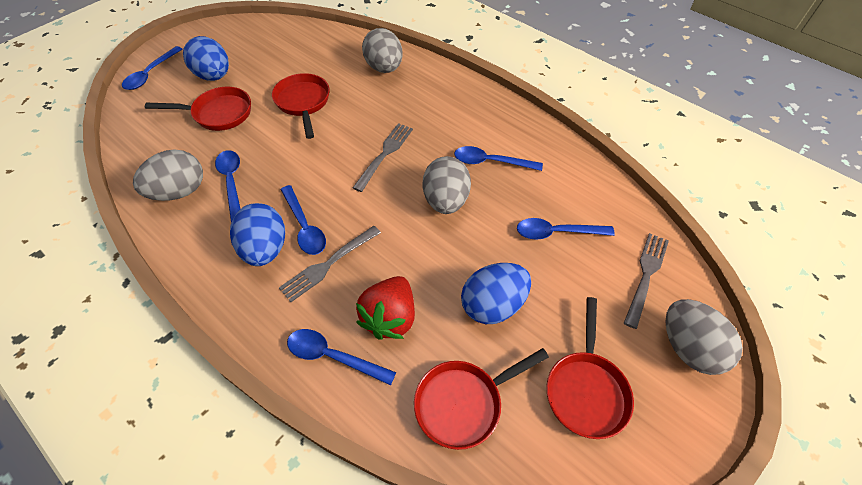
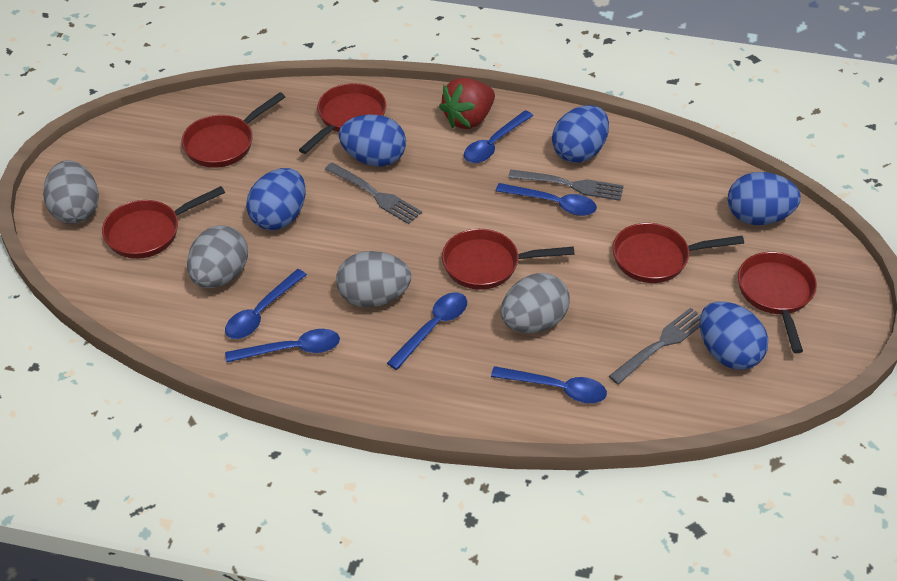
blue egg: 3 -> 5
red pan: 4 -> 6

